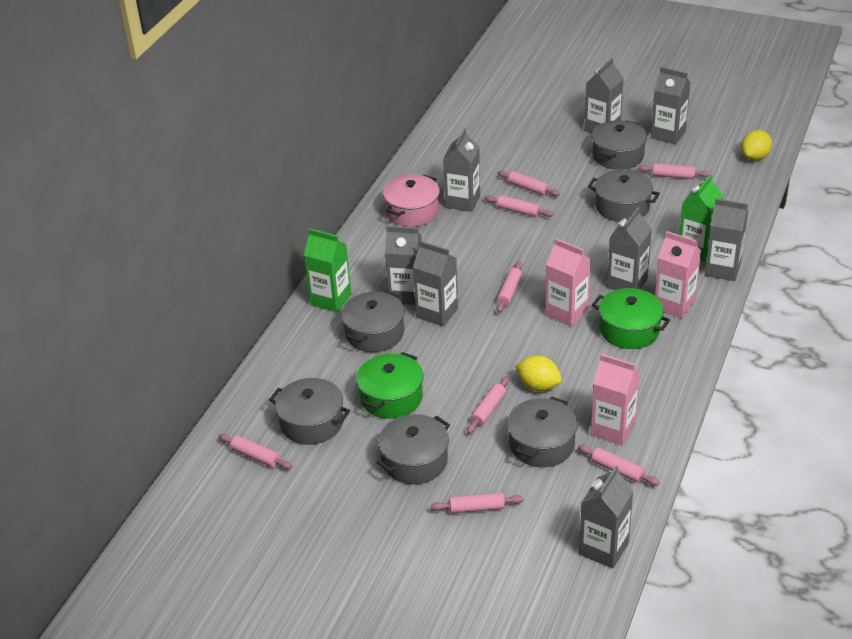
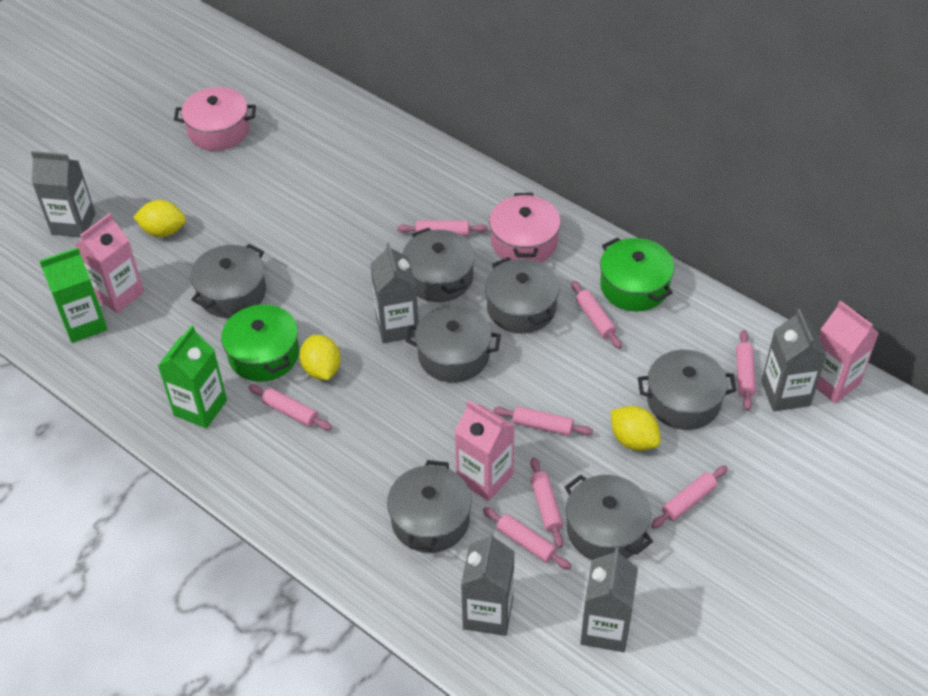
grey carton: 8 -> 5
grey pot: 6 -> 7
pink pot: 1 -> 2
yellow lemon: 2 -> 3

